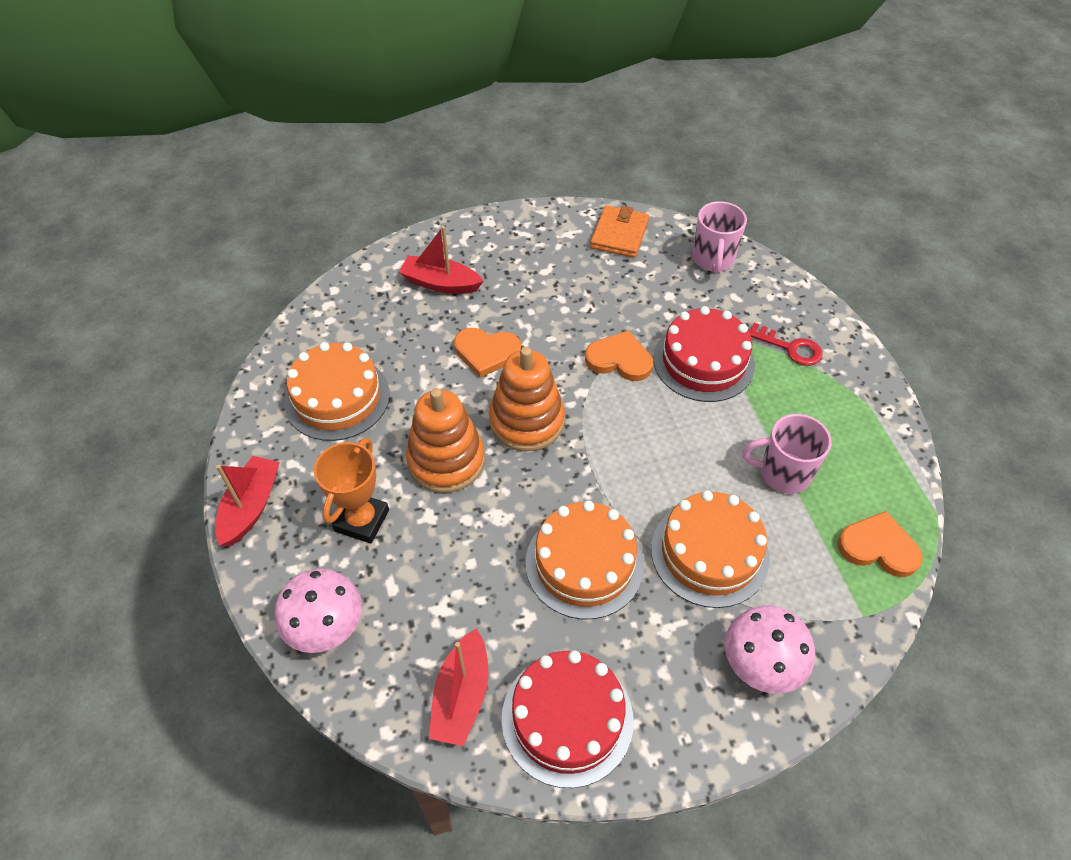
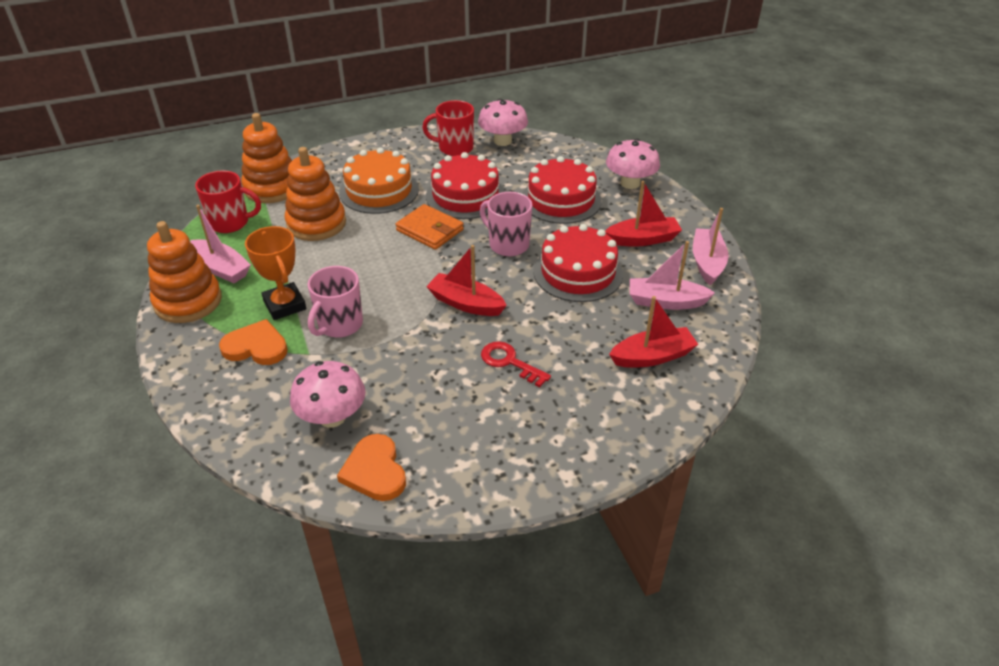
orange cake: 3 -> 1
orange heart: 3 -> 2
orange stacking toy: 2 -> 3
pink boat: 0 -> 3
pink mushroom: 2 -> 3
red cake: 2 -> 3
red mug: 0 -> 2

